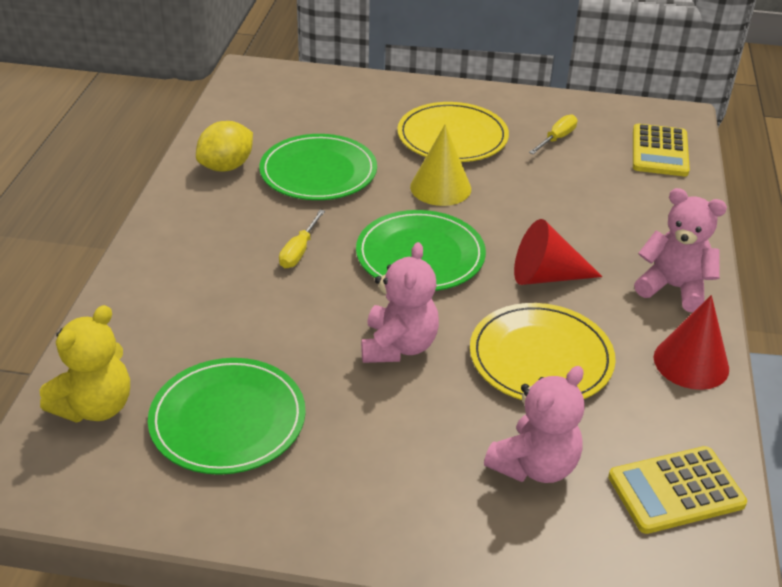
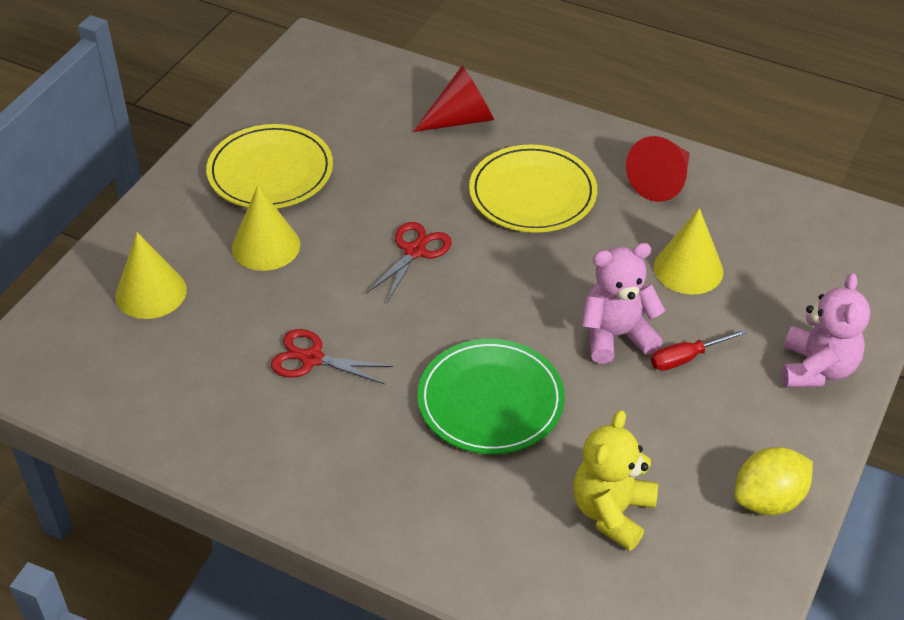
green plate: 3 -> 1
pink teddy bear: 3 -> 2
red scissors: 0 -> 2
red screwdriver: 0 -> 1
yellow calculator: 2 -> 0
yellow cone: 1 -> 3
yellow screwdriver: 2 -> 0

